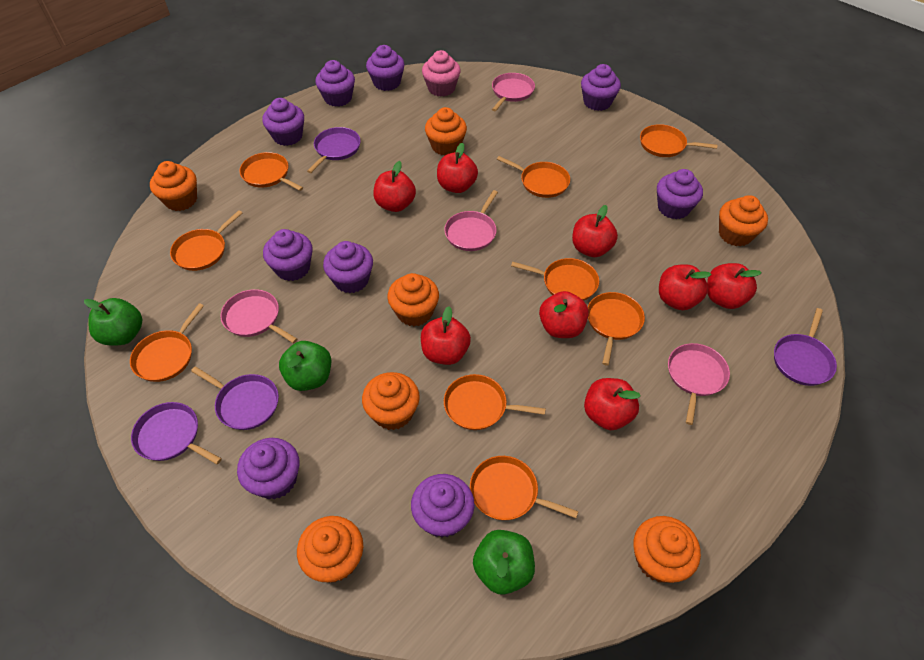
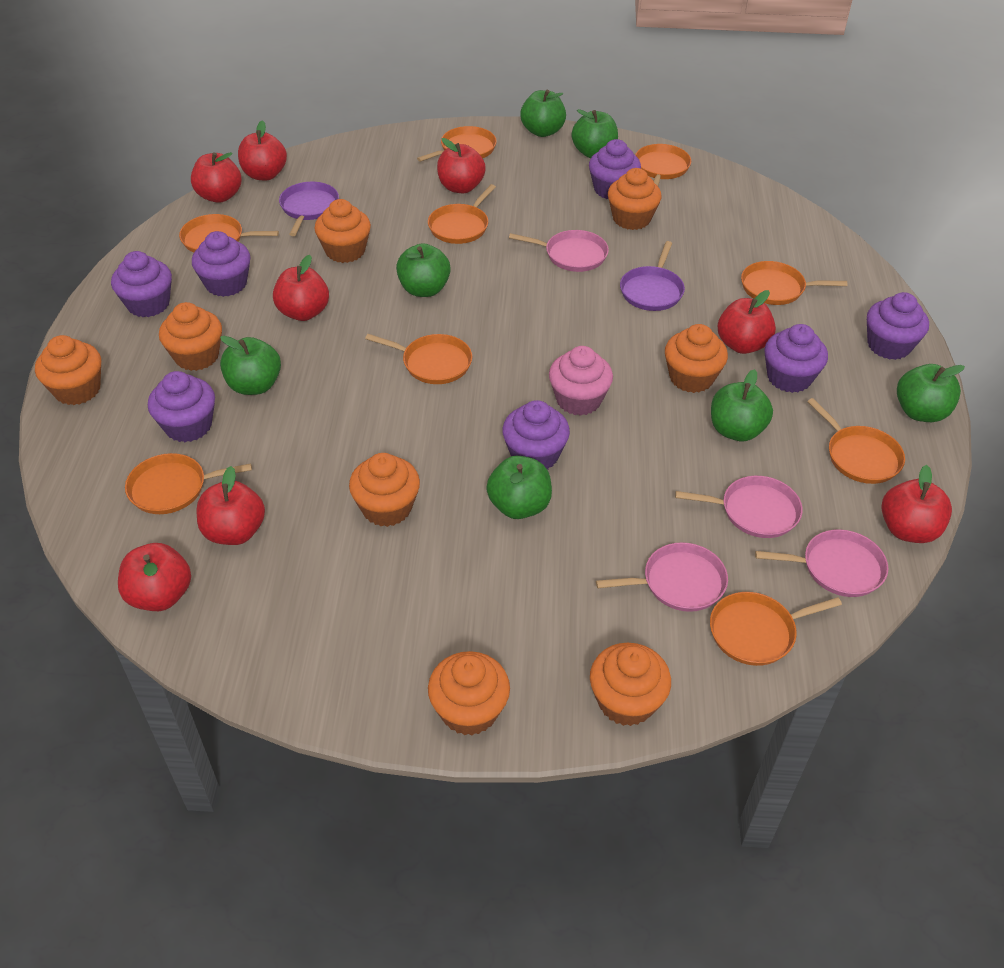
green apple: 3 -> 7
orange cupcake: 7 -> 8
purple cupcake: 9 -> 7
purple pan: 4 -> 2

